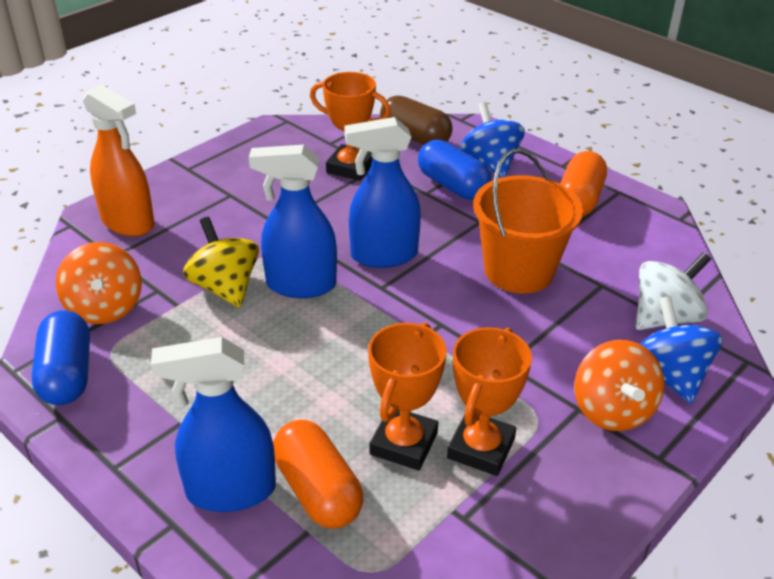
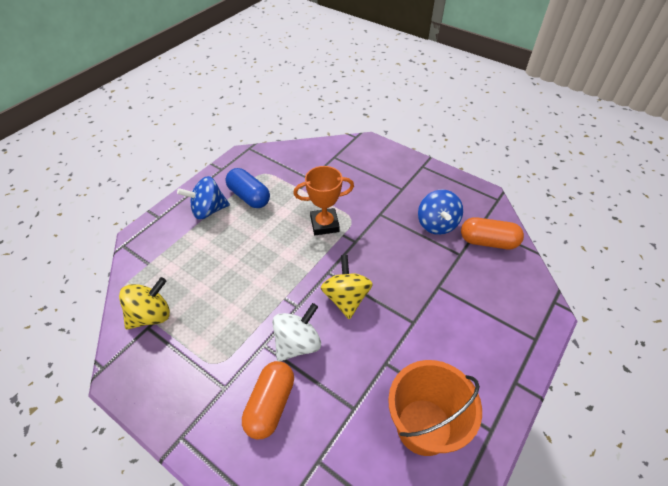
blue capsule: 2 -> 1
blue spray bottle: 3 -> 0
brown capsule: 1 -> 0
orange spinning top: 2 -> 0
orange spray bottle: 1 -> 0
orange trophy: 3 -> 1
yellow spinning top: 1 -> 2

